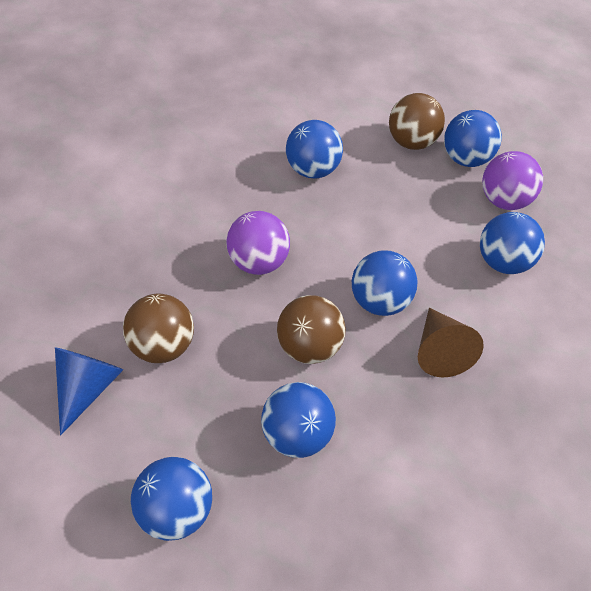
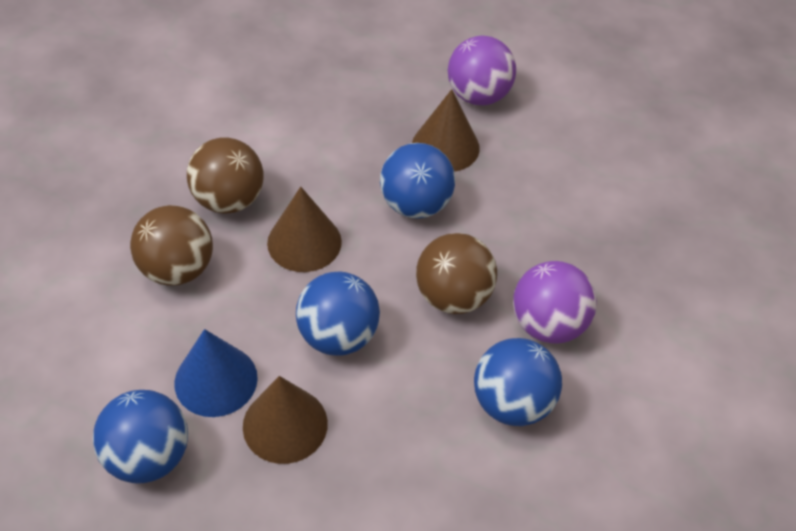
blue ball: 6 -> 4
brown cone: 1 -> 3

